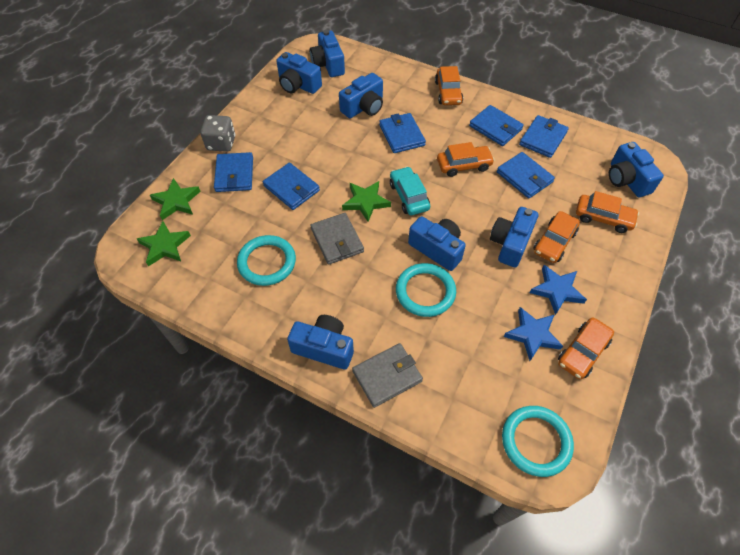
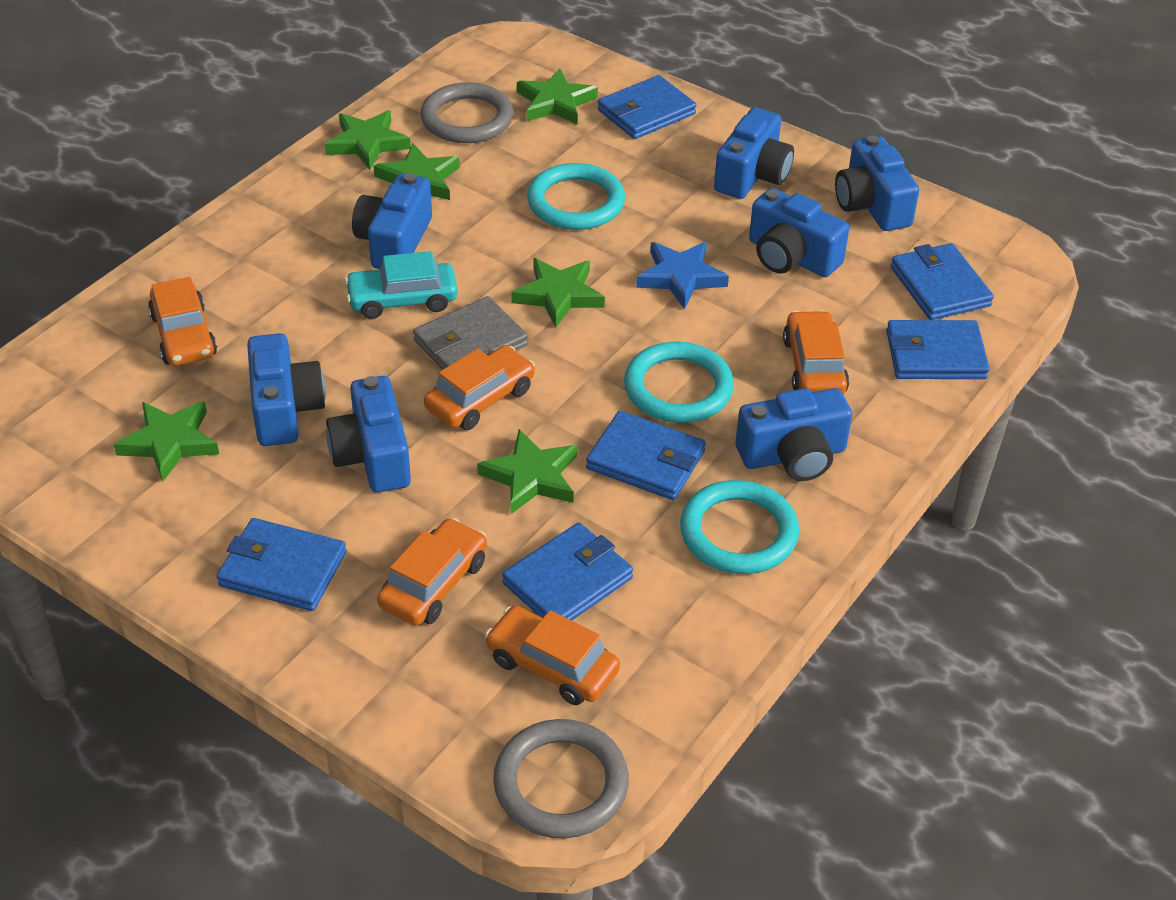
blue star: 2 -> 1
green star: 3 -> 6
grey dice: 1 -> 0
grey ring: 0 -> 2
grey wallet: 2 -> 1

